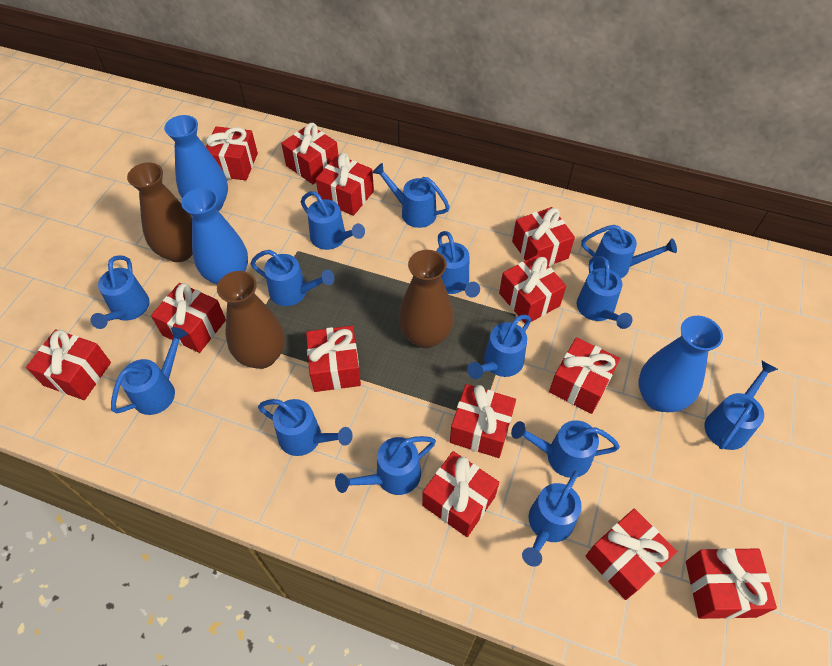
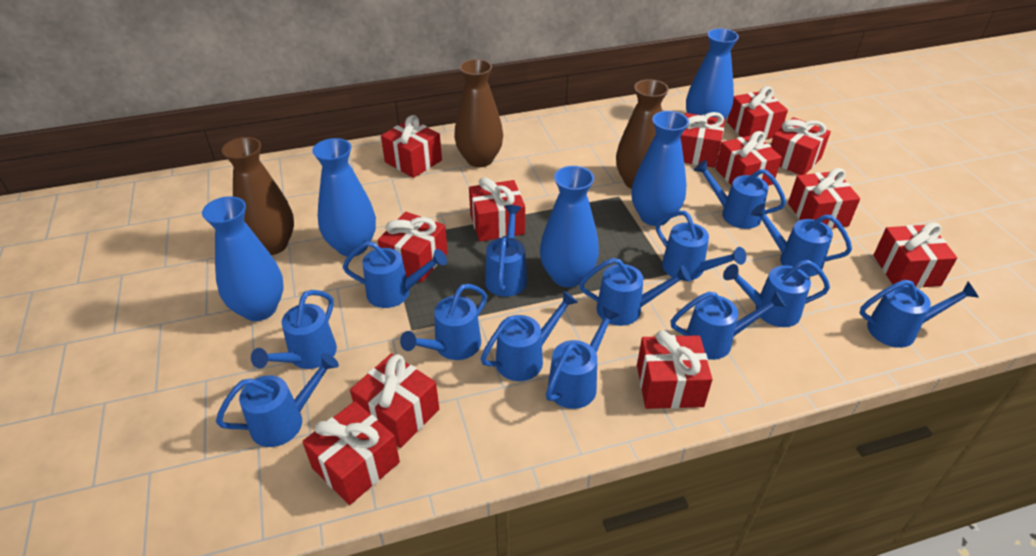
blue vase: 3 -> 5
red gift: 13 -> 12

